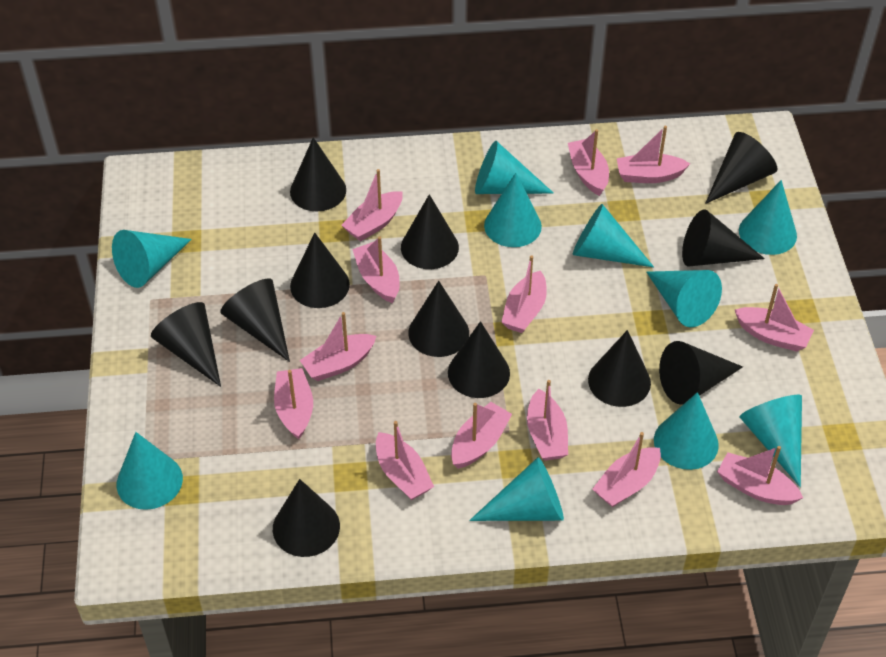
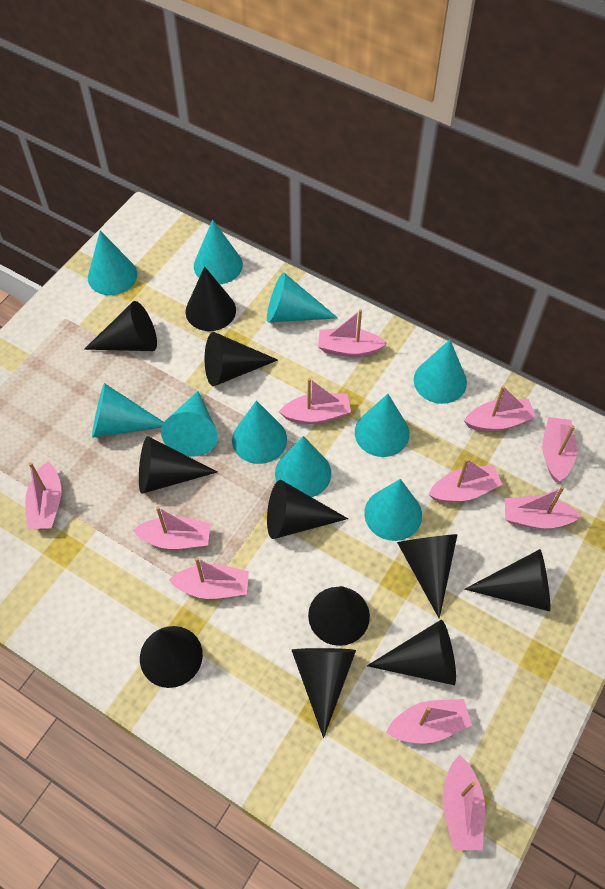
black cone: 12 -> 11
pink boat: 13 -> 11

